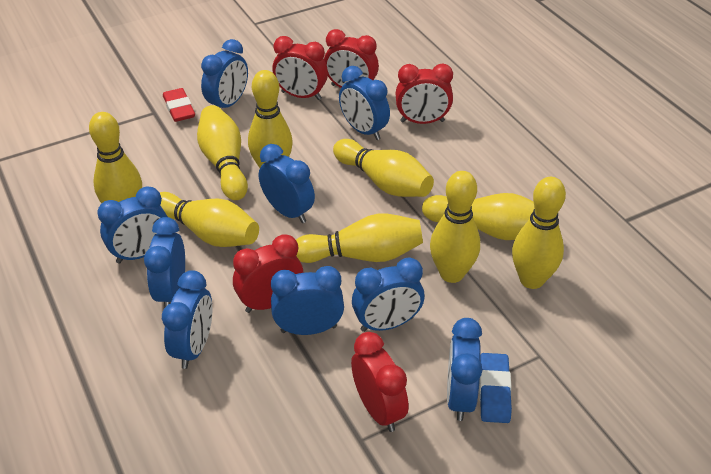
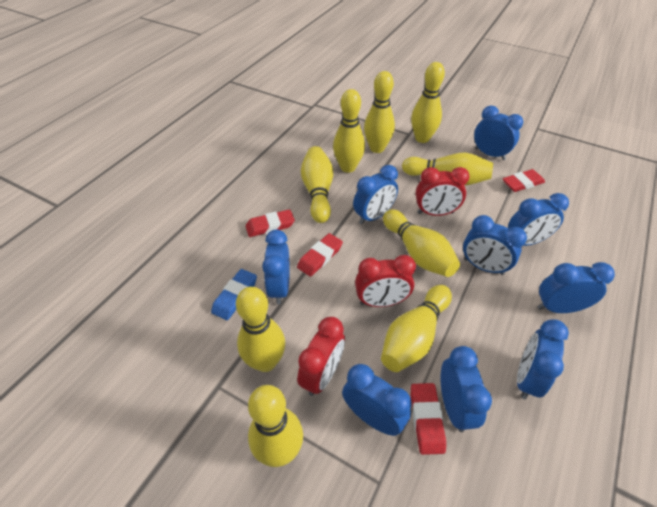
red clock: 5 -> 3
red eraser: 1 -> 4

